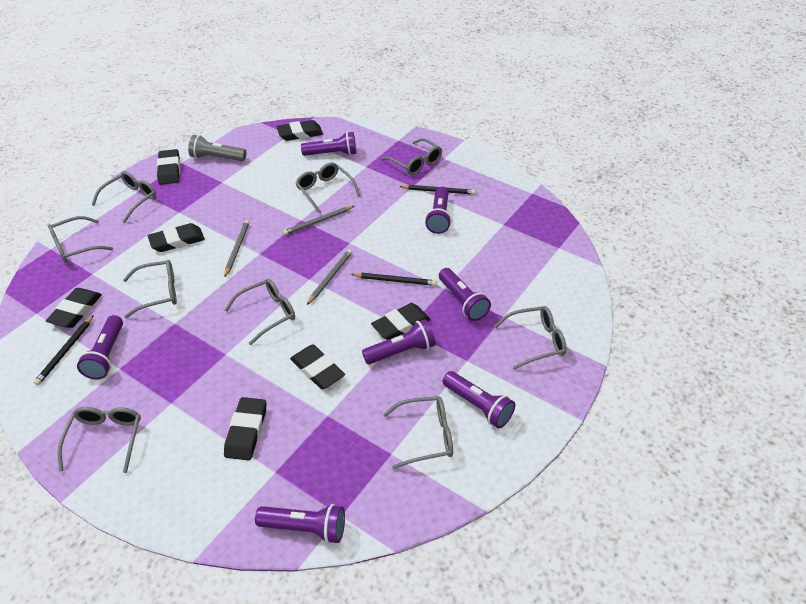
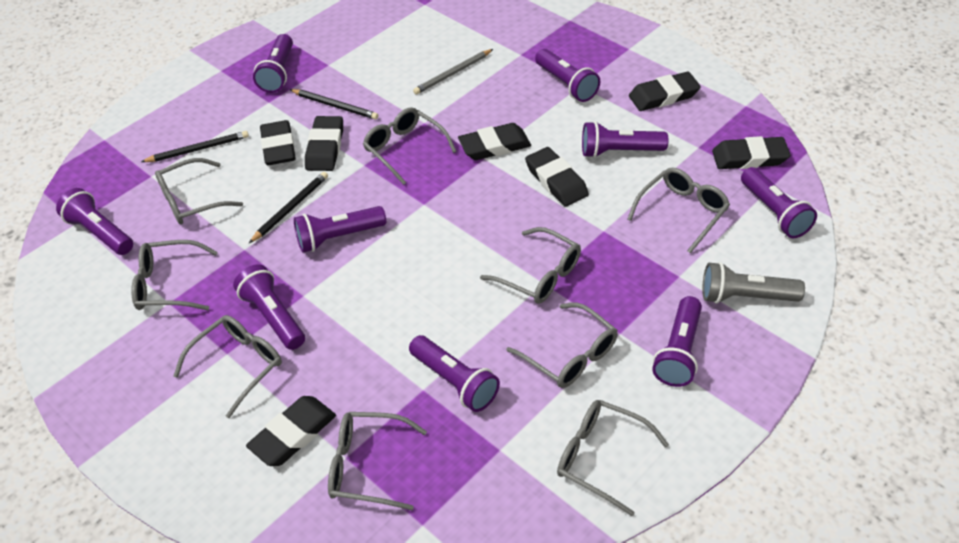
grey pencil: 3 -> 1
purple flashlight: 7 -> 9

